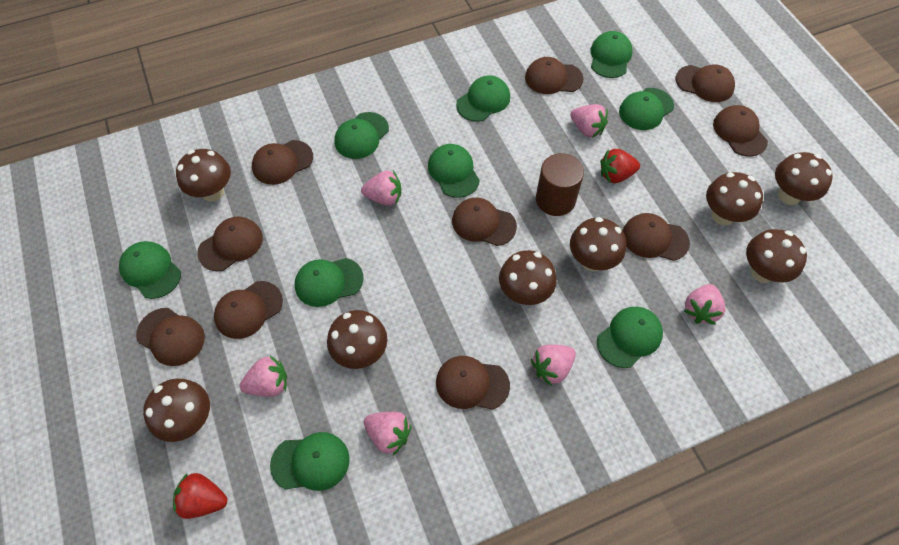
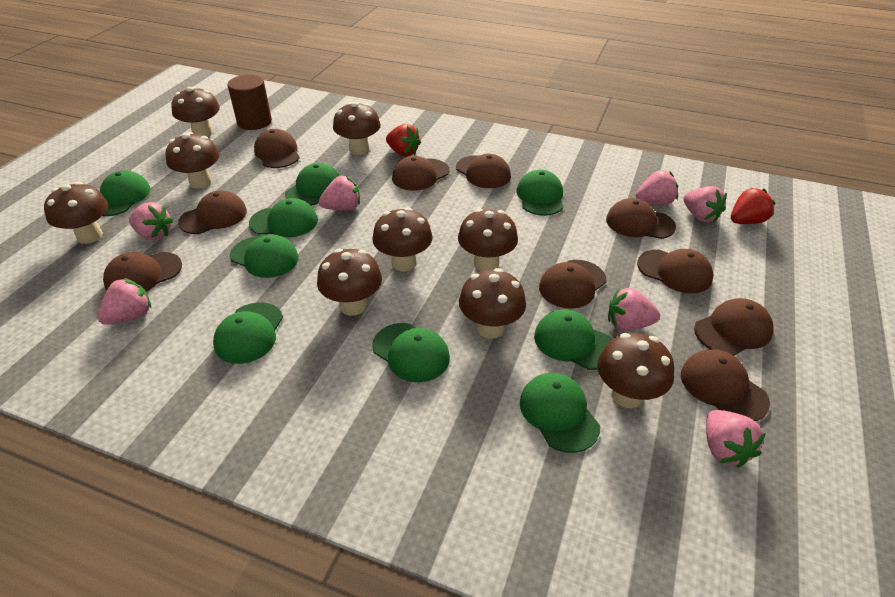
brown mushroom: 8 -> 9
pink strawberry: 6 -> 7

